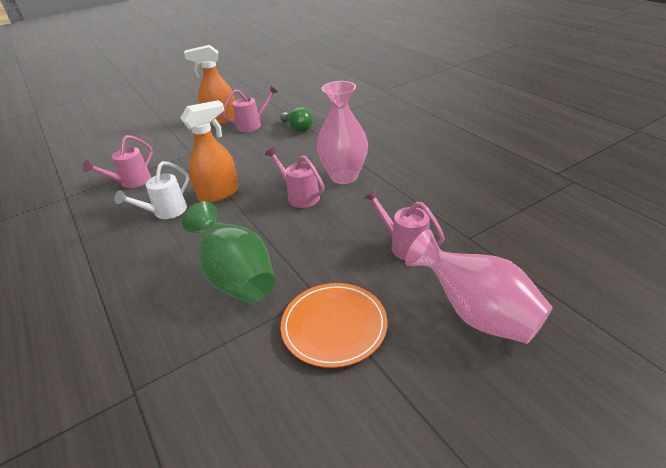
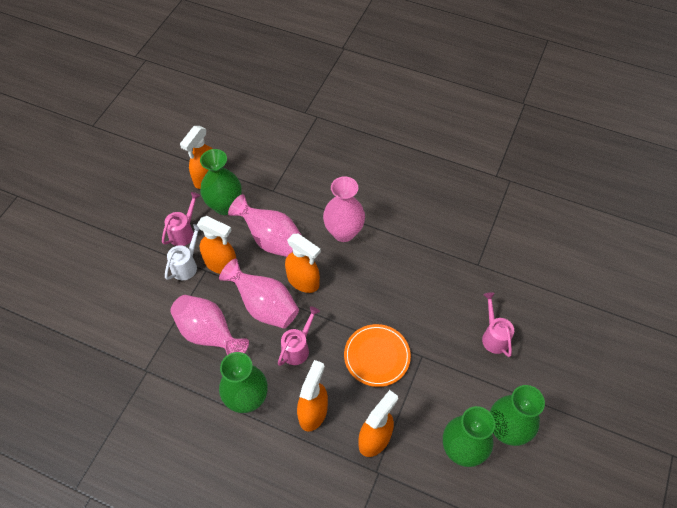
green light bulb: 1 -> 0
green vase: 1 -> 4
orange spray bottle: 2 -> 5
pink vase: 2 -> 4
pink watering can: 4 -> 3

